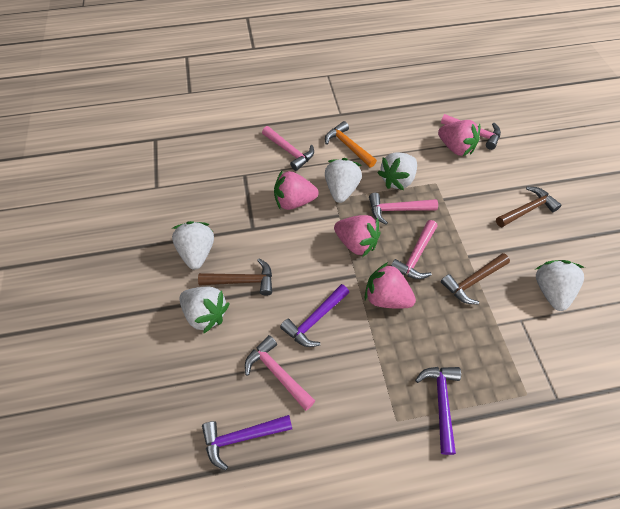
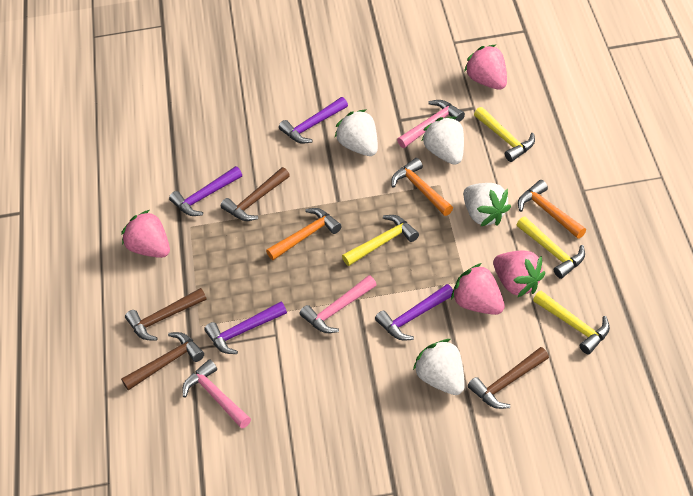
brown hammer: 3 -> 4
orange hammer: 1 -> 3
pink hammer: 5 -> 3
purple hammer: 3 -> 4
white strawberry: 5 -> 4
yellow hammer: 0 -> 4

